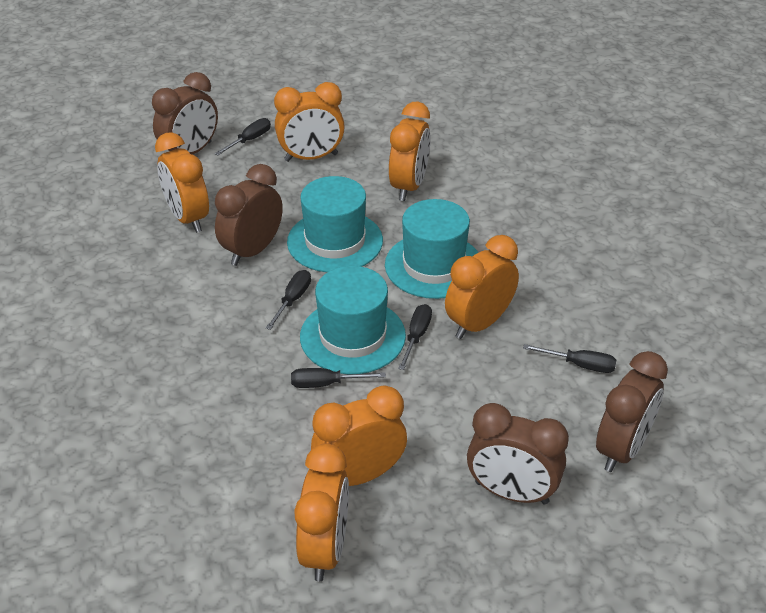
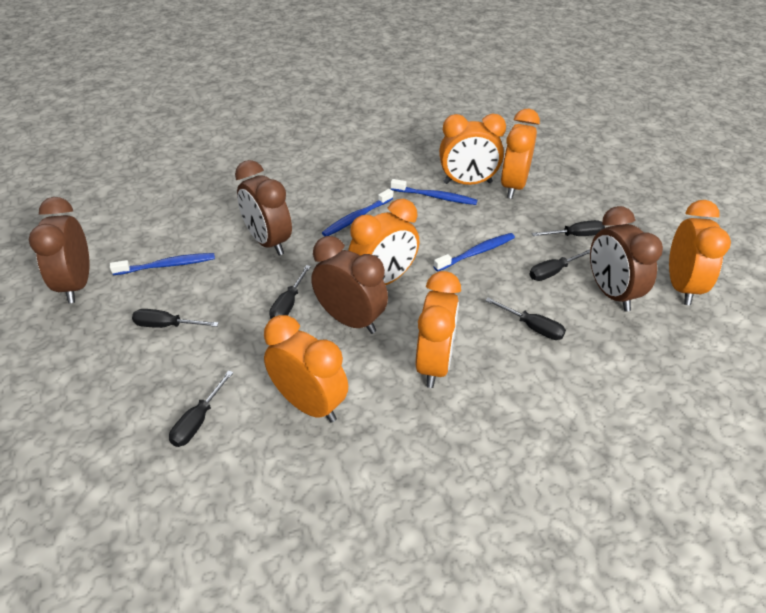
black screwdriver: 5 -> 6
blue toothbrush: 0 -> 4
turquoise hat: 3 -> 0

